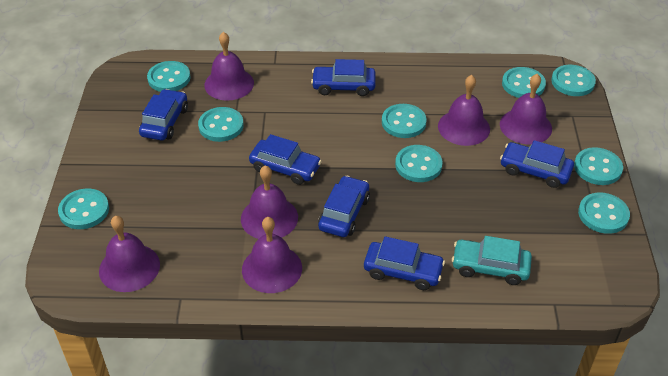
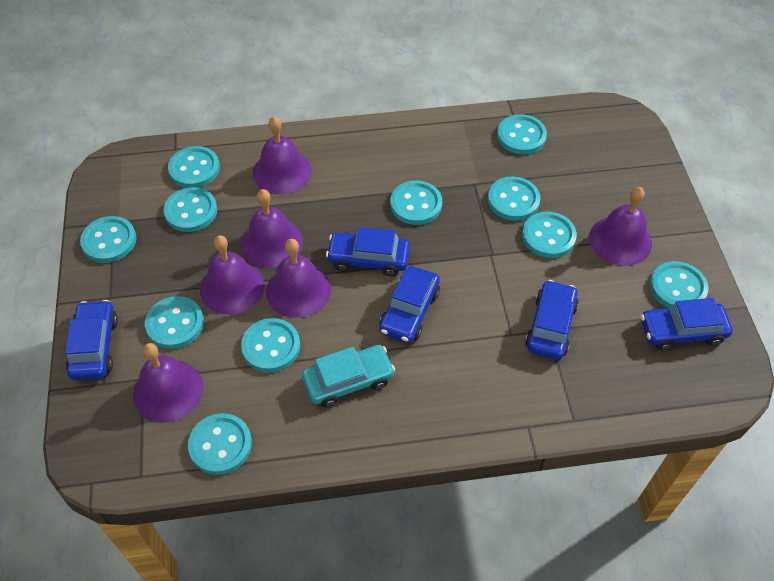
blue car: 6 -> 5
turquoise button: 9 -> 11

